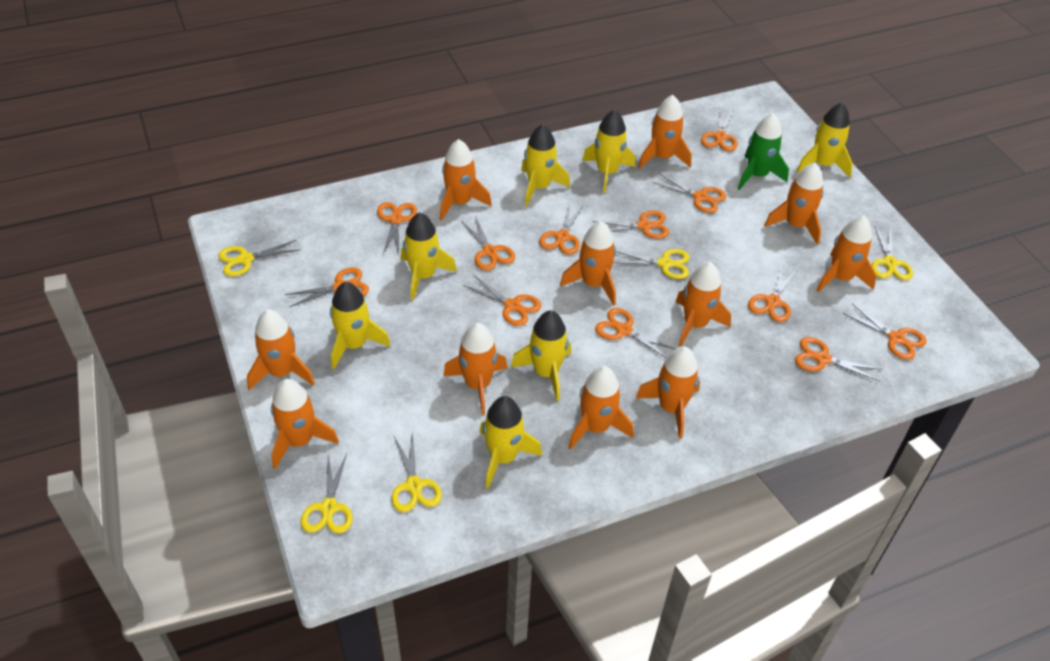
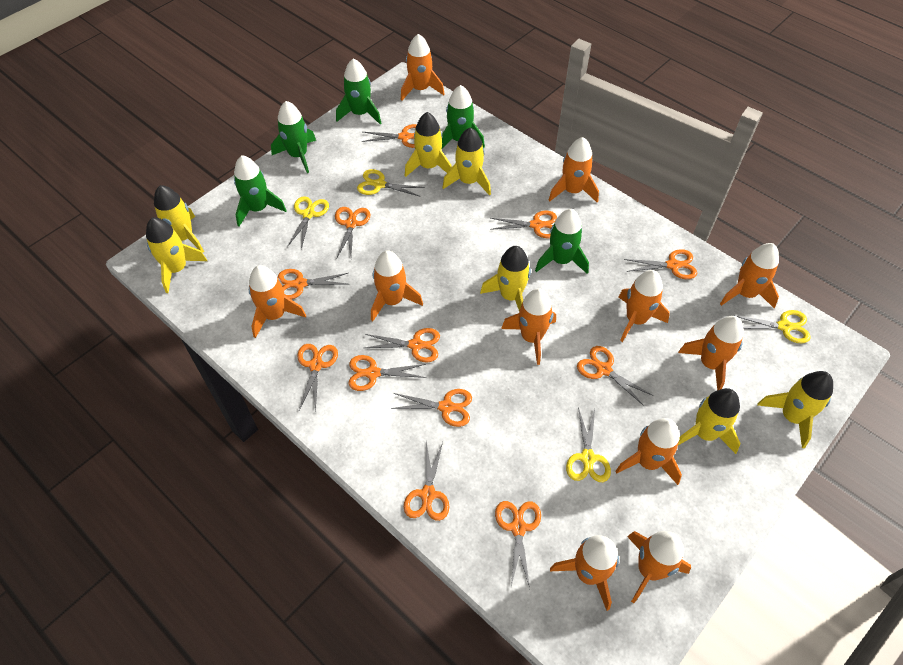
green rocket: 1 -> 5
yellow scissors: 5 -> 4

